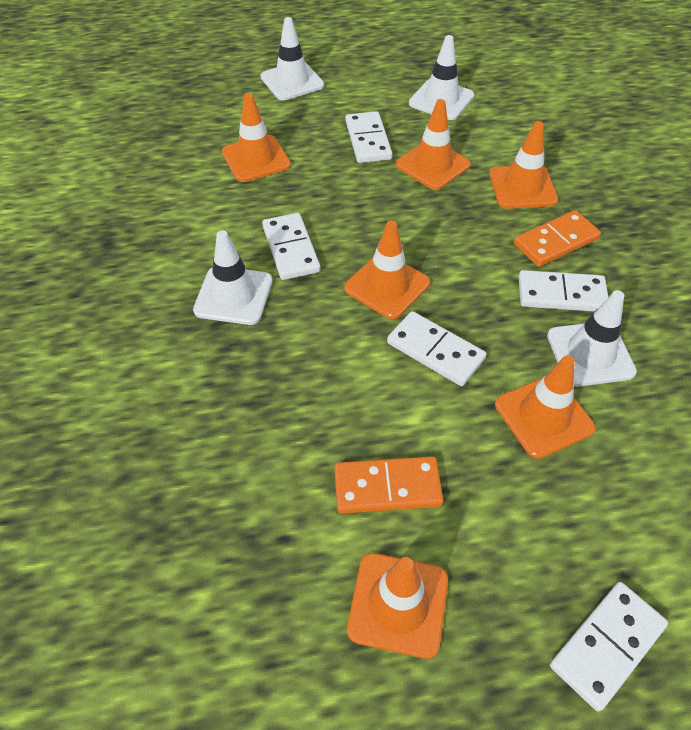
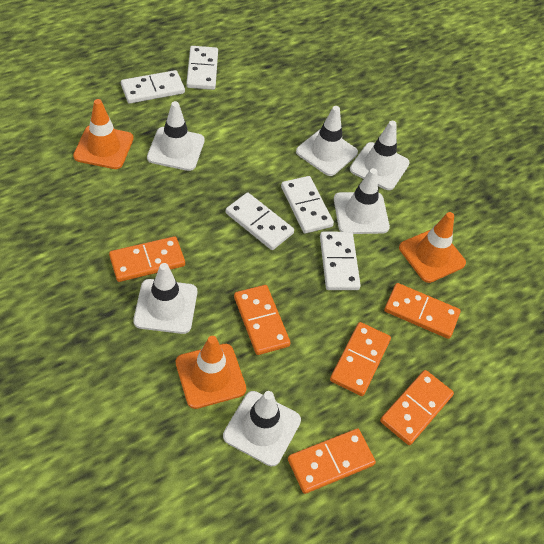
orange domino: 2 -> 6
orange traffic cone: 6 -> 3
white traffic cone: 4 -> 6

